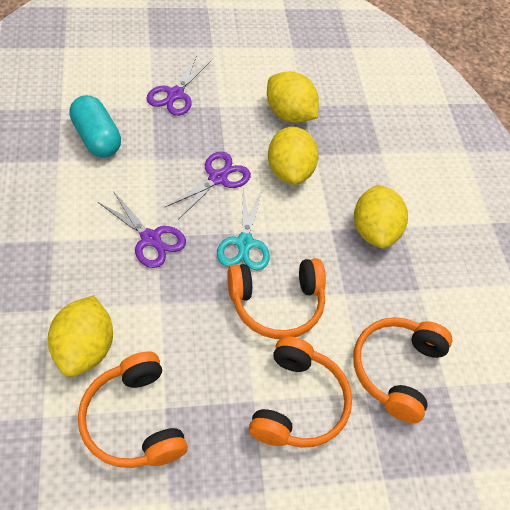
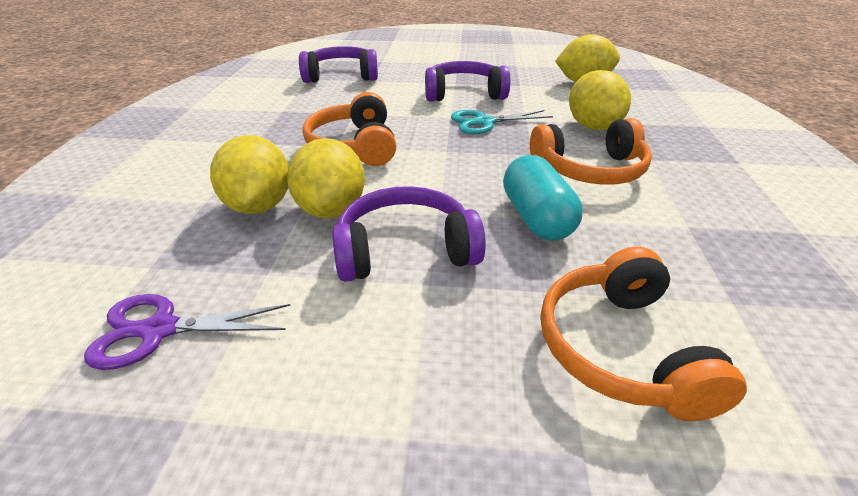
orange headphones: 4 -> 3
purple headphones: 0 -> 3
purple scissors: 3 -> 1

